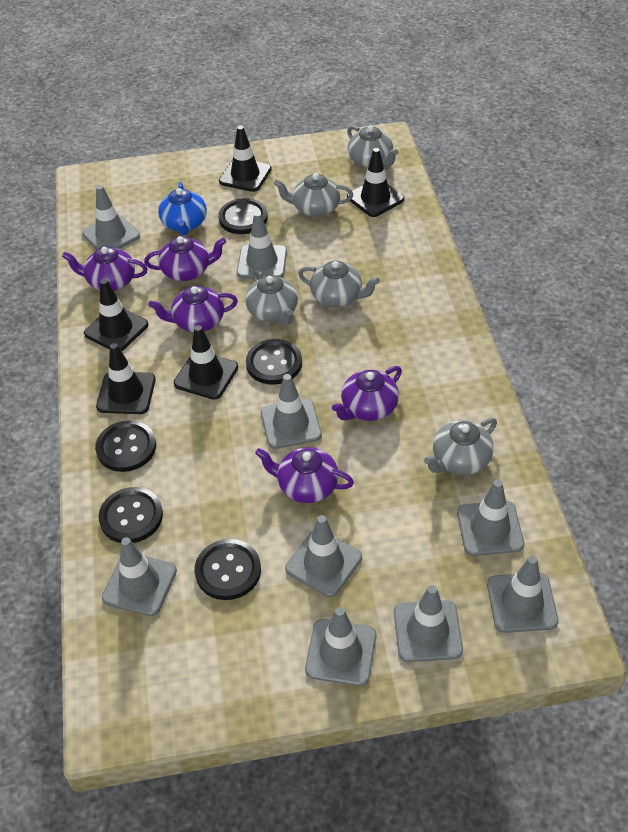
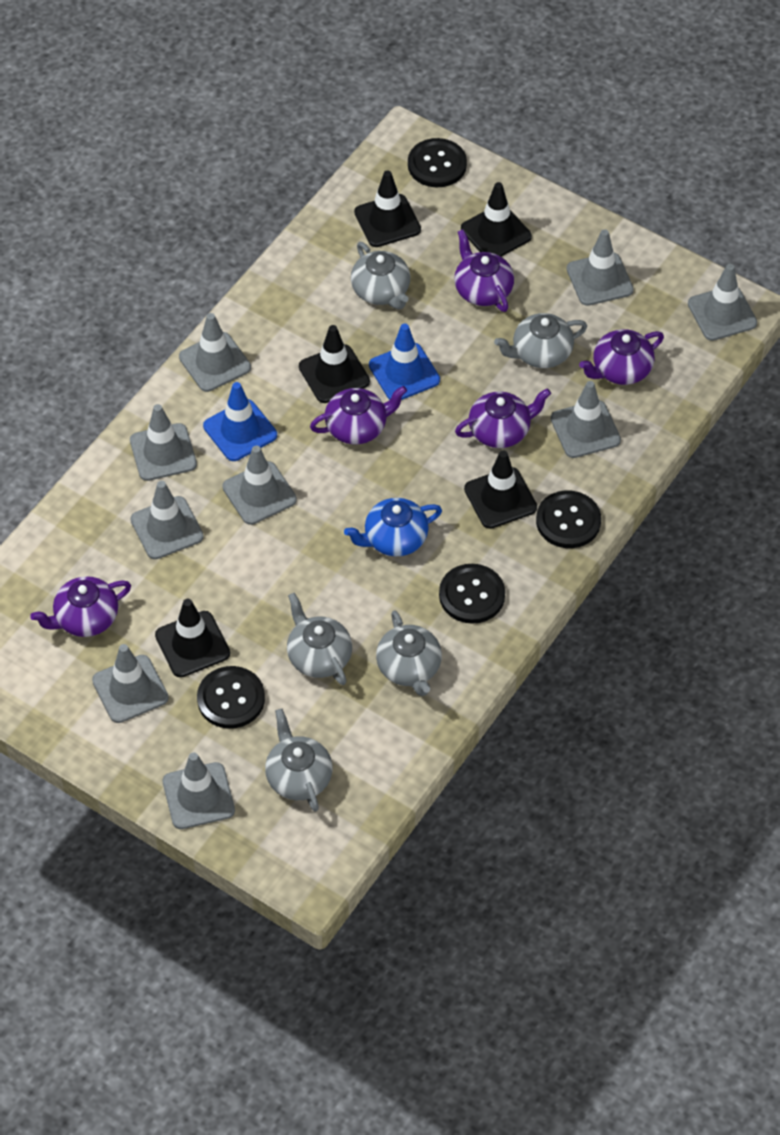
black button: 5 -> 4
blue traffic cone: 0 -> 2

